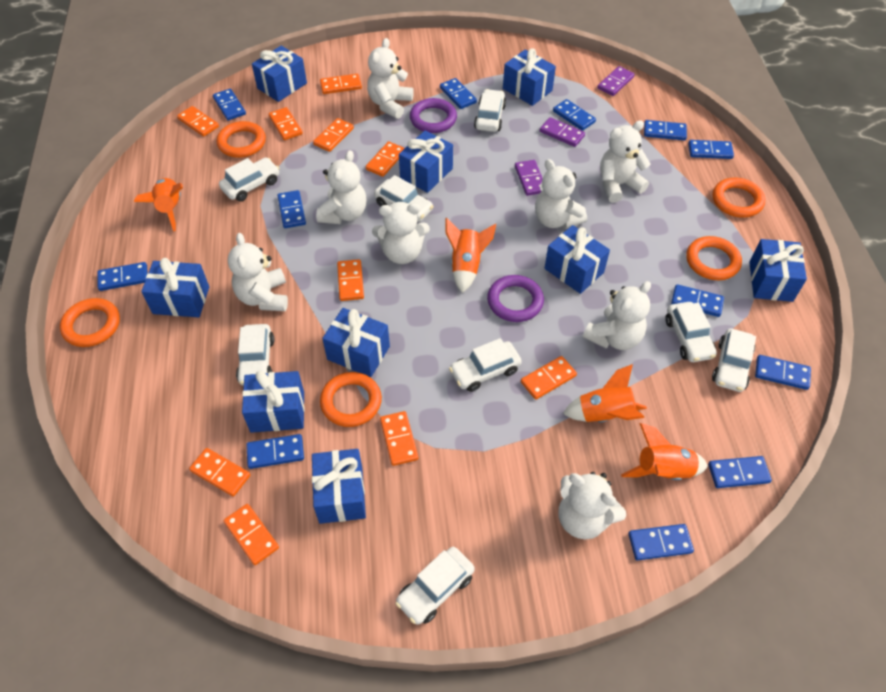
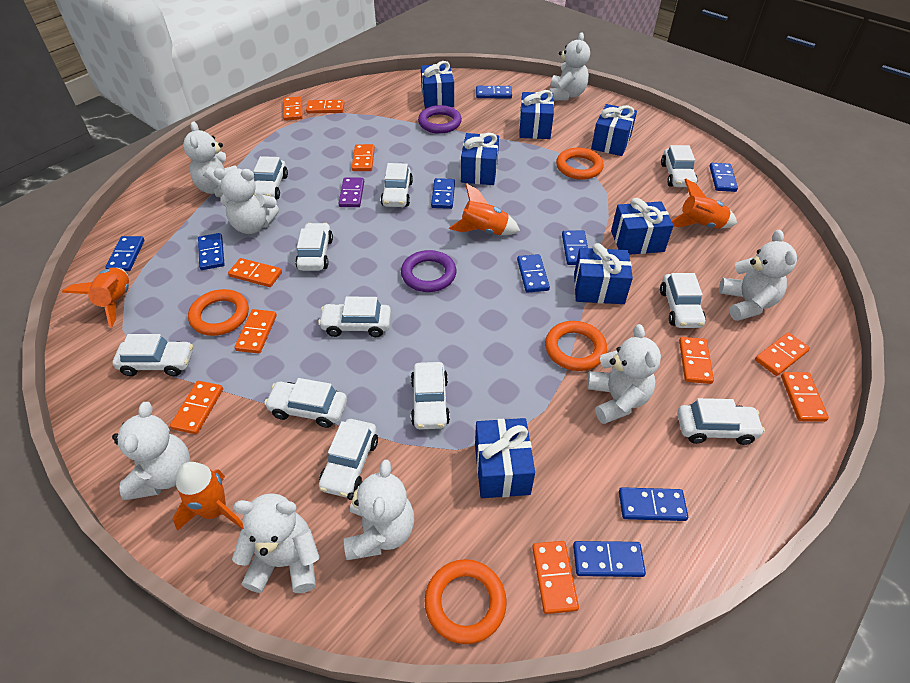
blue domino: 12 -> 9
blue gift: 9 -> 7
orange ring: 5 -> 4
purple domino: 3 -> 1
white car: 8 -> 11

